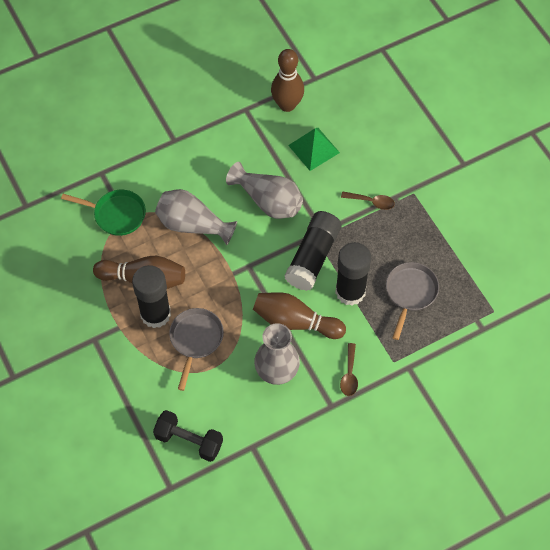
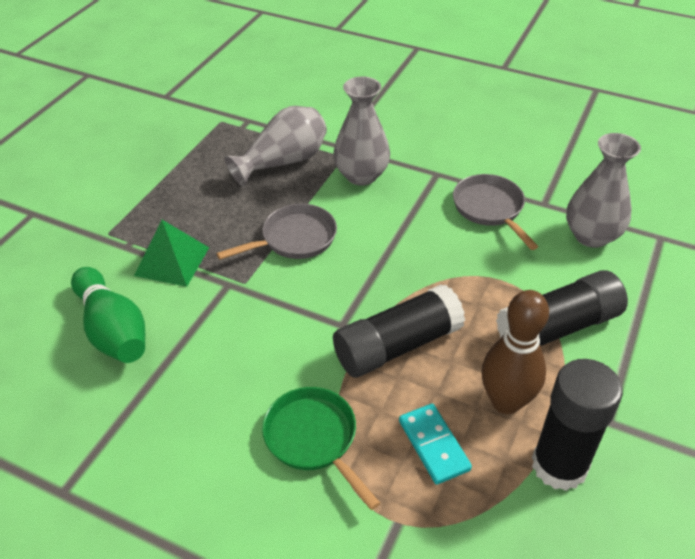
black dumbbell: 1 -> 0
brown bowling pin: 3 -> 1
brown spoon: 2 -> 0
green bowling pin: 0 -> 1
turquoise domino: 0 -> 1

